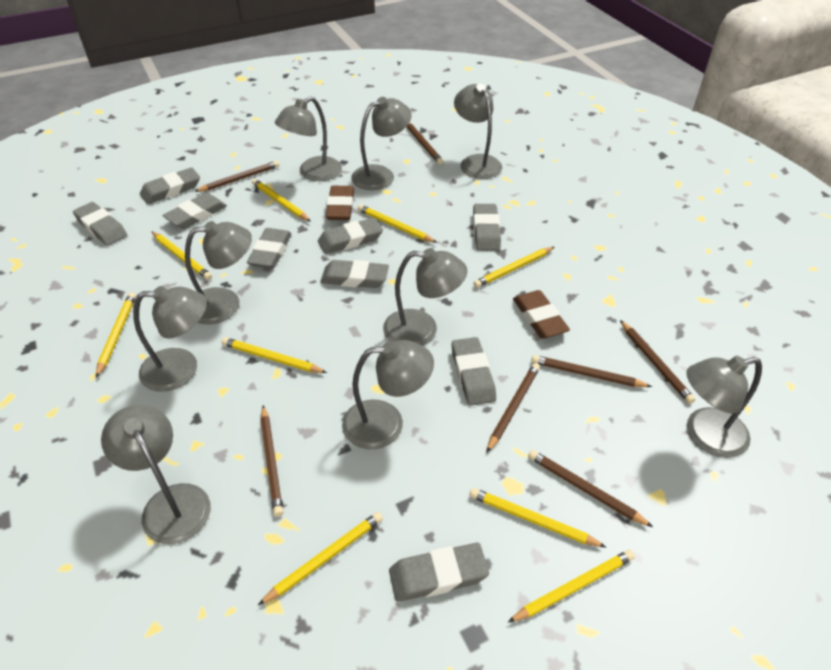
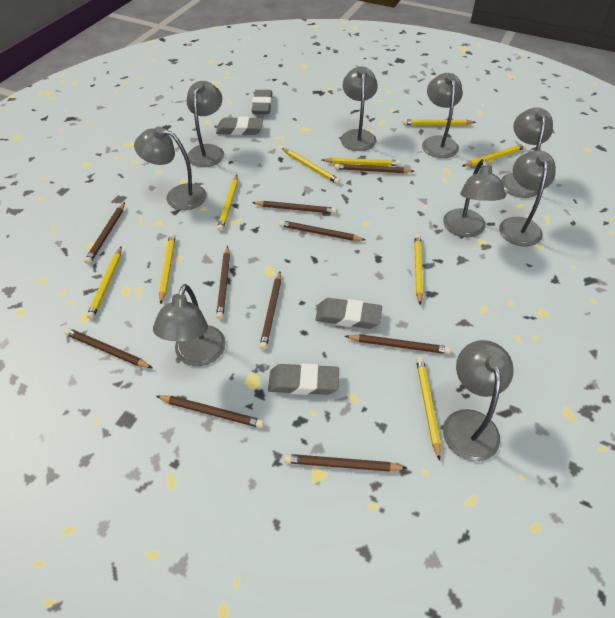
brown eraser: 2 -> 0
brown pencil: 7 -> 10
grey eraser: 9 -> 4

